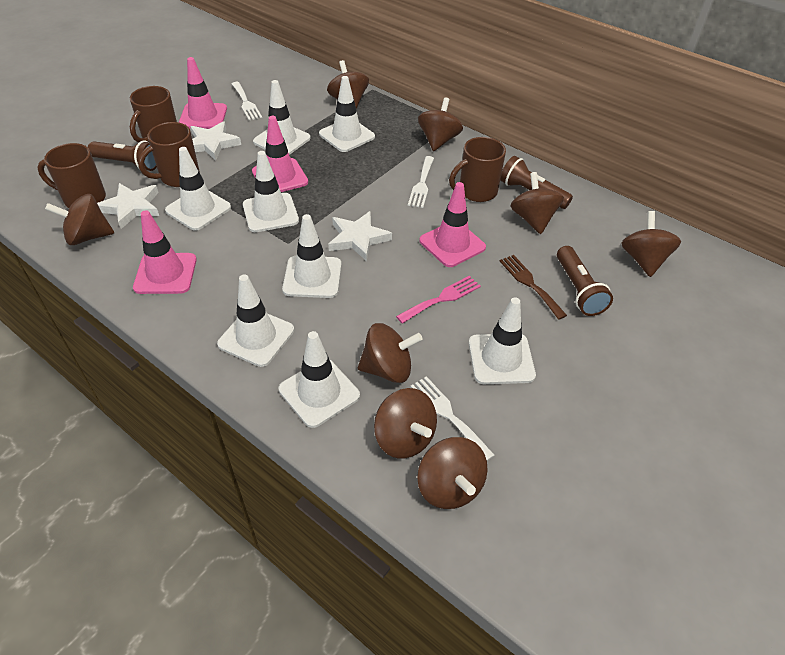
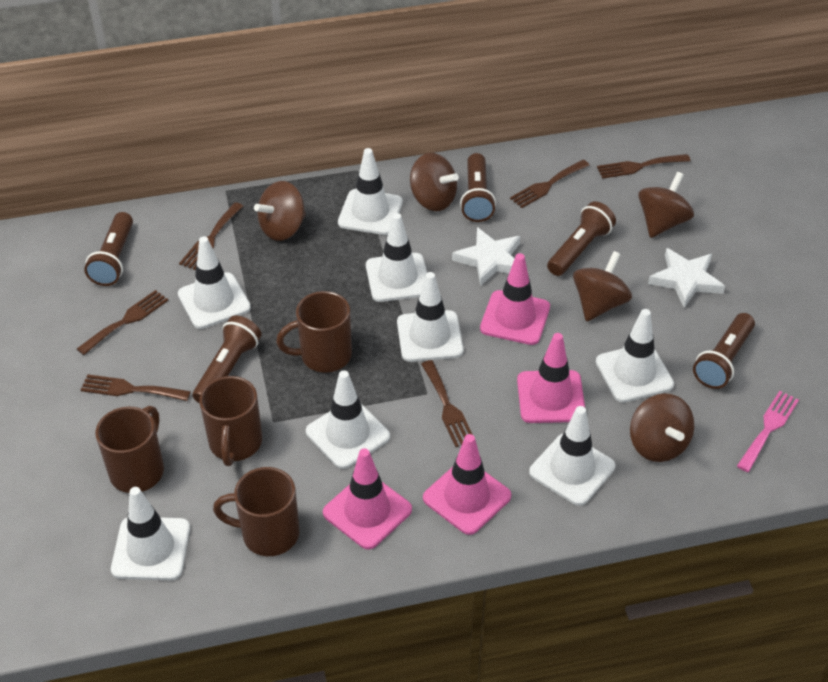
brown flashlight: 3 -> 5
brown fork: 1 -> 6
brown spinning top: 8 -> 5
white fork: 3 -> 0
white star: 3 -> 2

